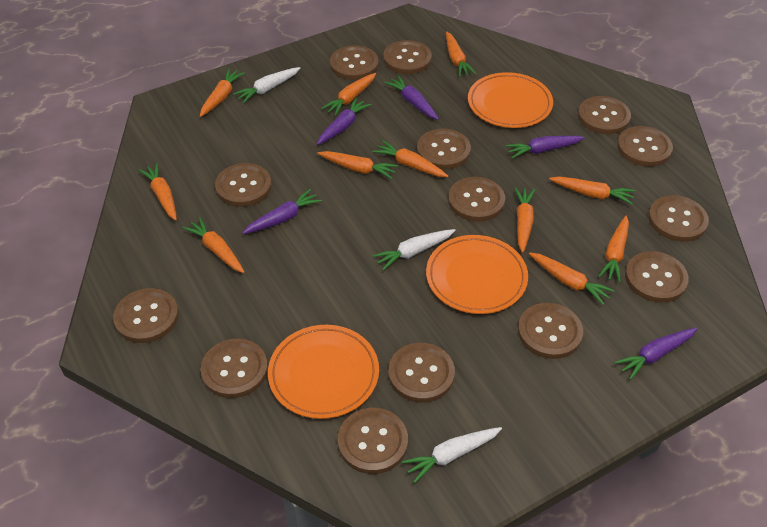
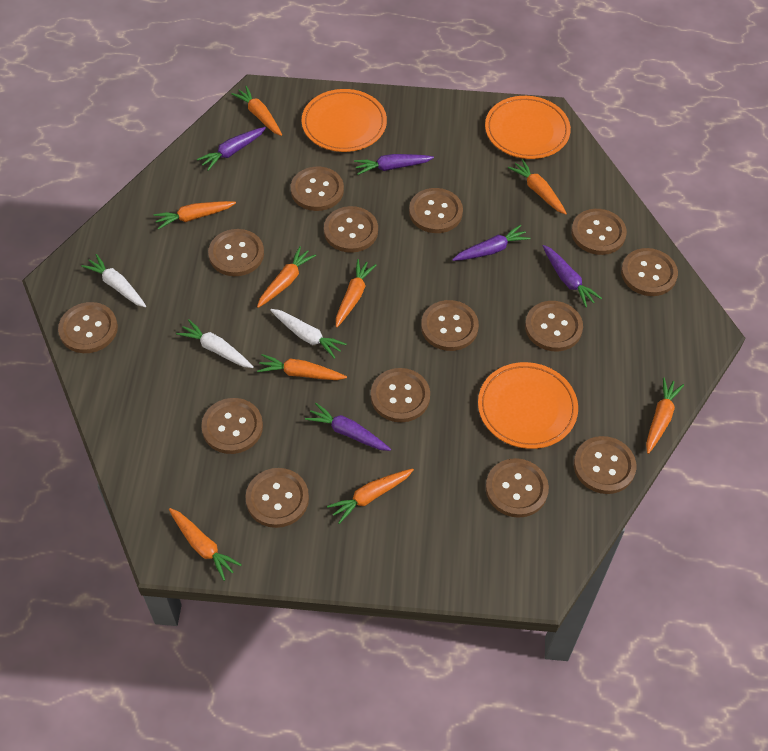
orange carrot: 11 -> 9

